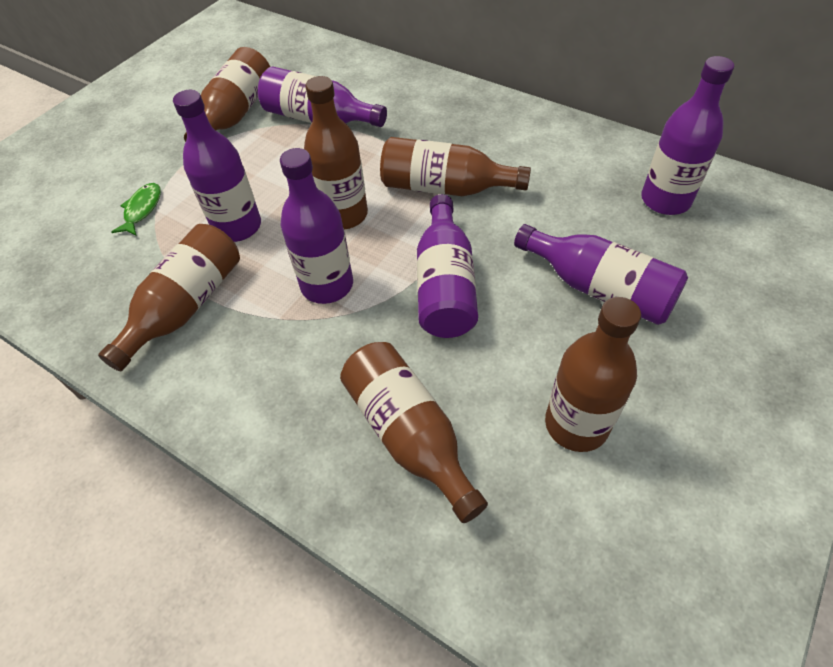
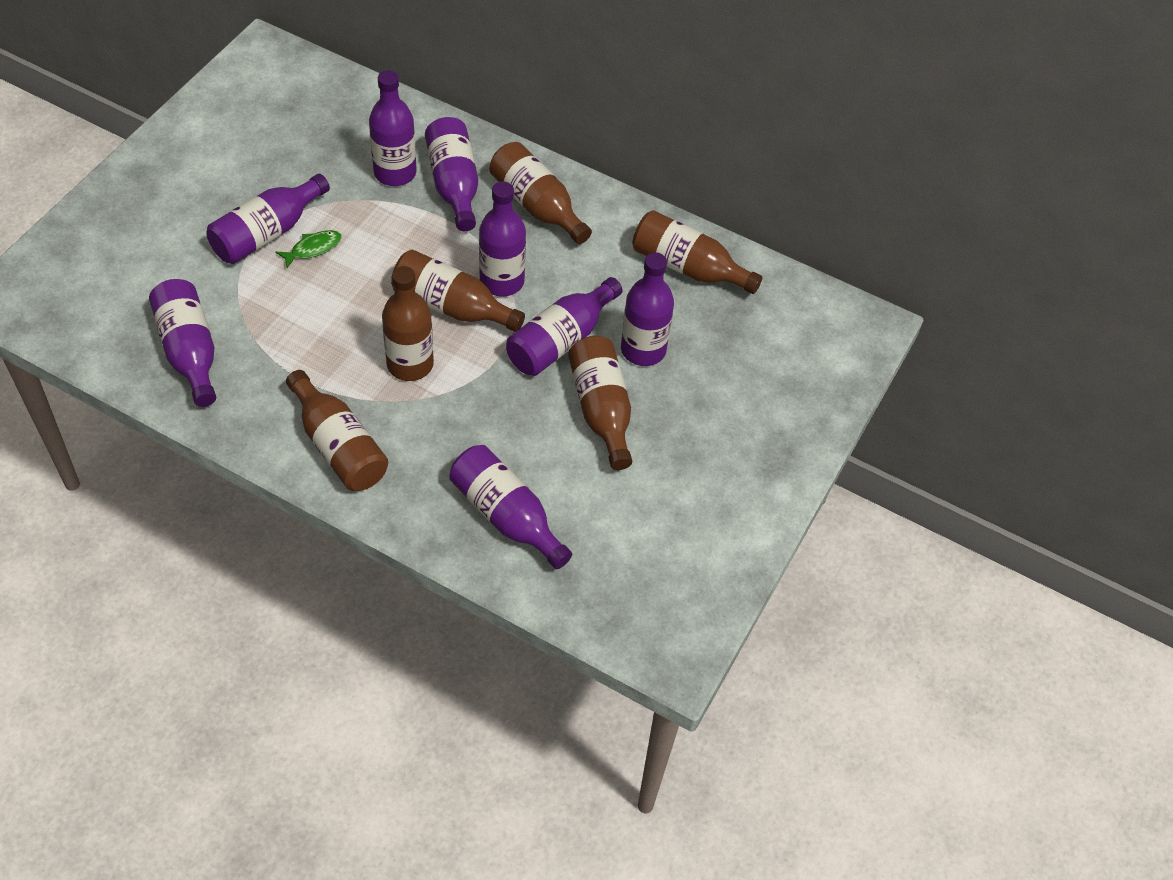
purple bottle: 6 -> 8

